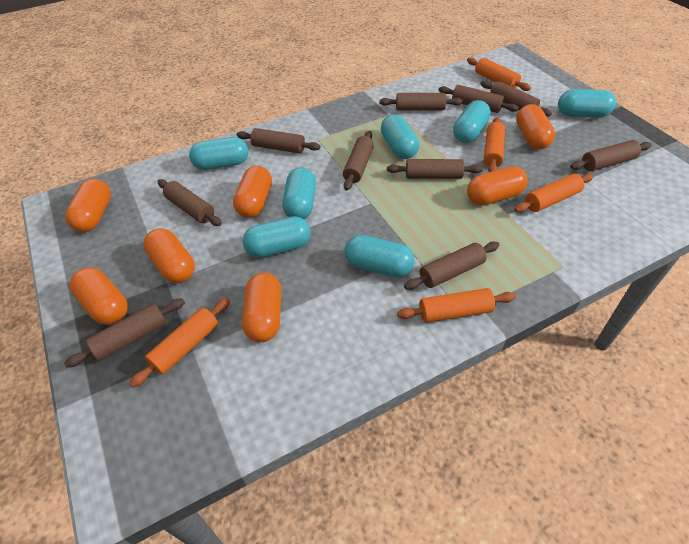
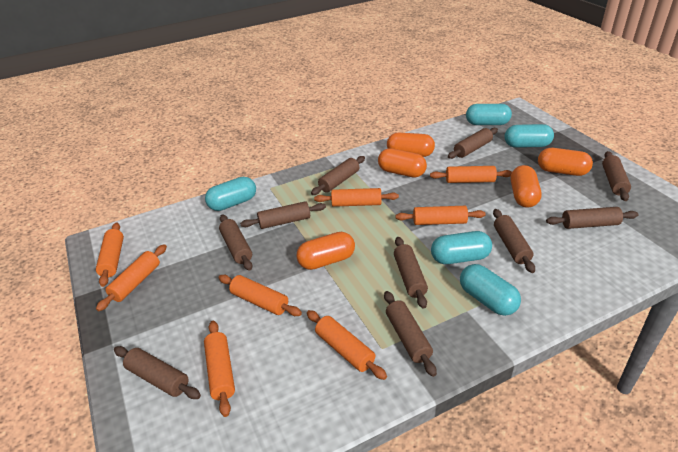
orange capsule: 7 -> 5
orange rolling pin: 5 -> 8
turquoise capsule: 7 -> 5

